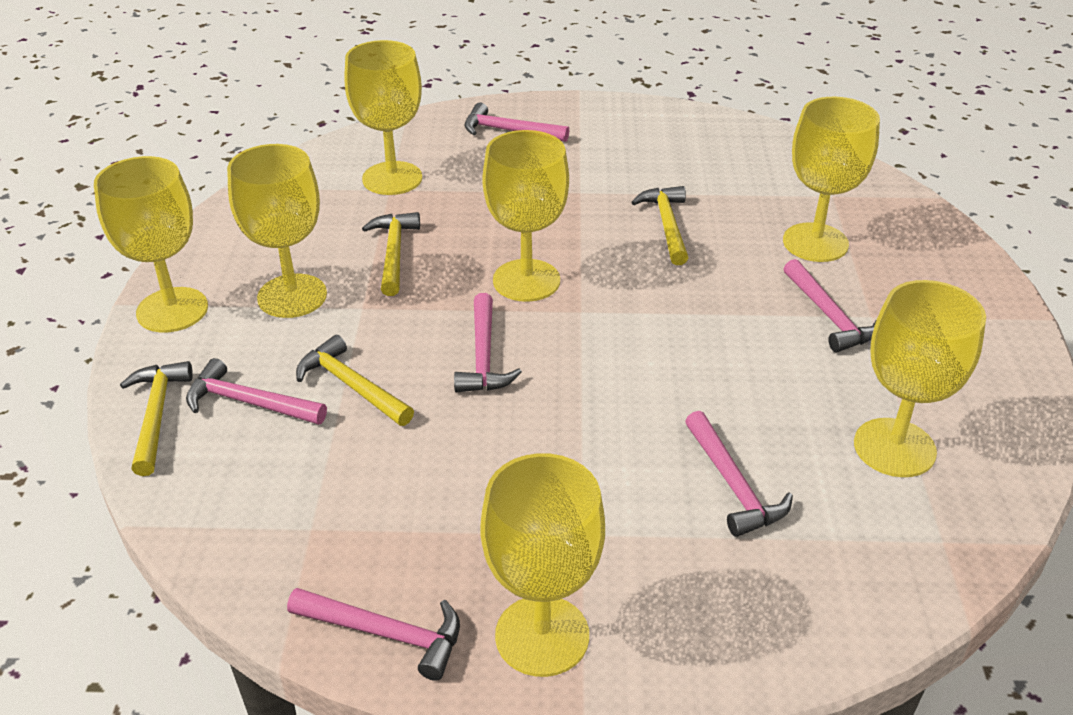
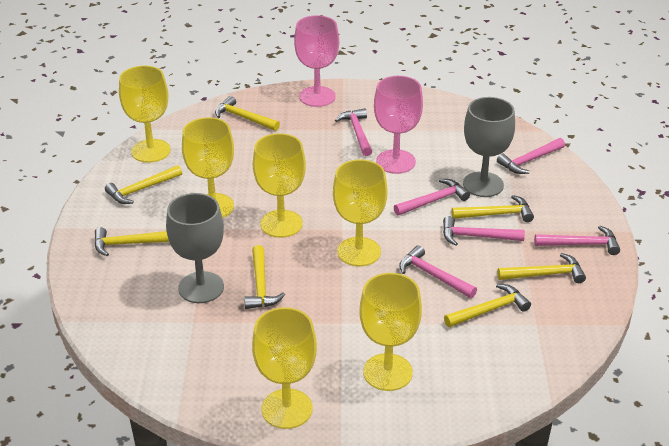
grey goblet: 0 -> 2
pink goblet: 0 -> 2
yellow goblet: 7 -> 6
yellow hammer: 4 -> 7

